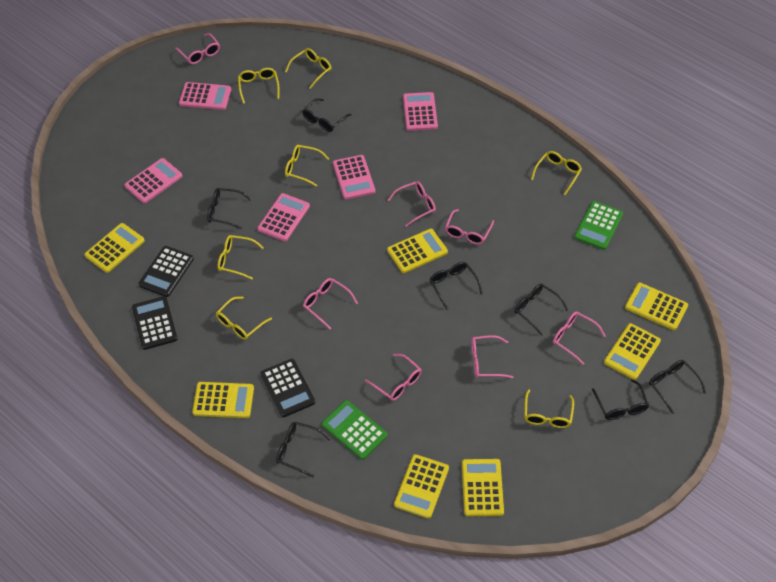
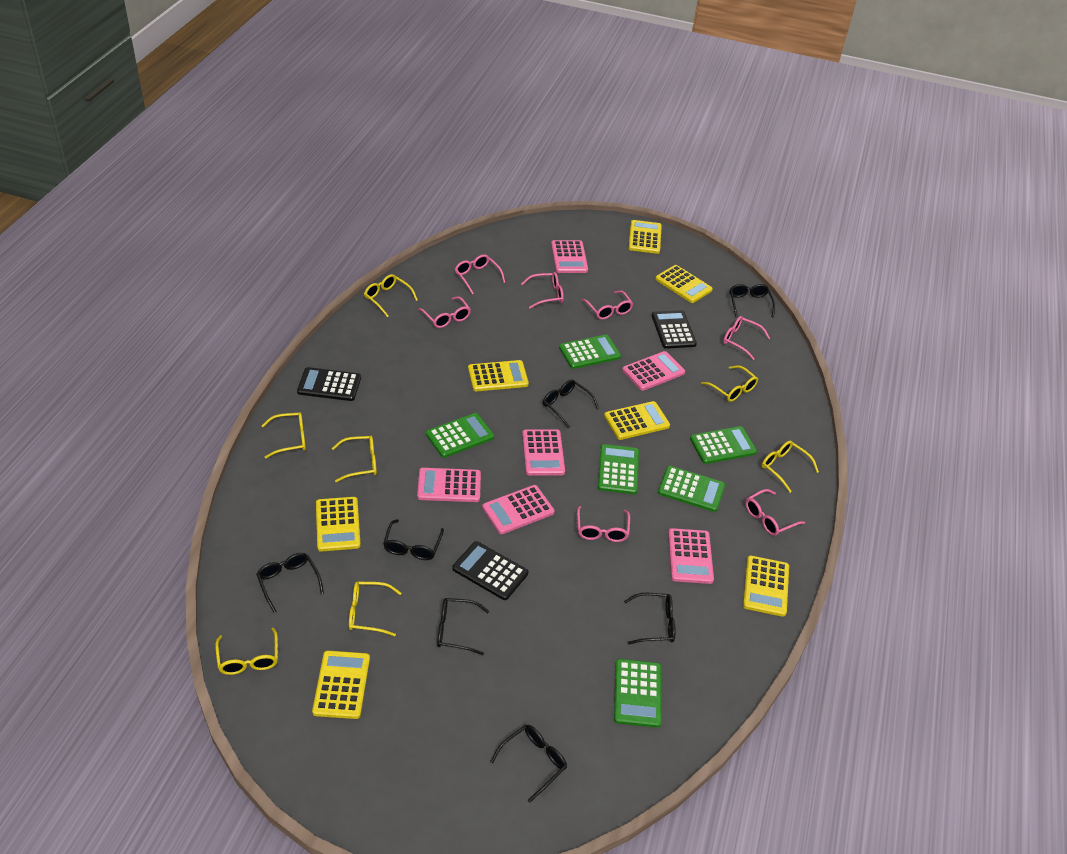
green calculator: 2 -> 6
pink calculator: 5 -> 6

